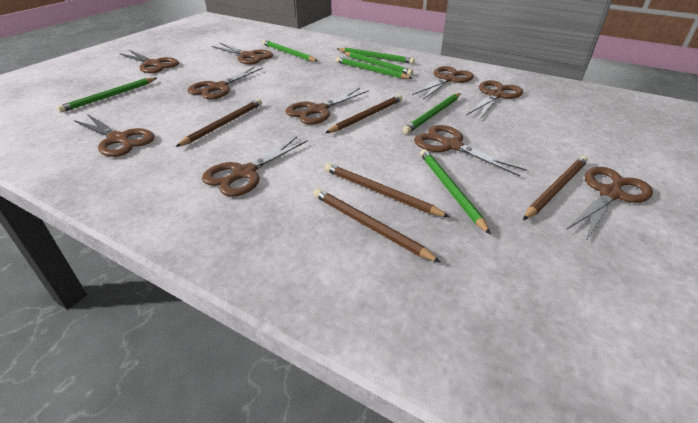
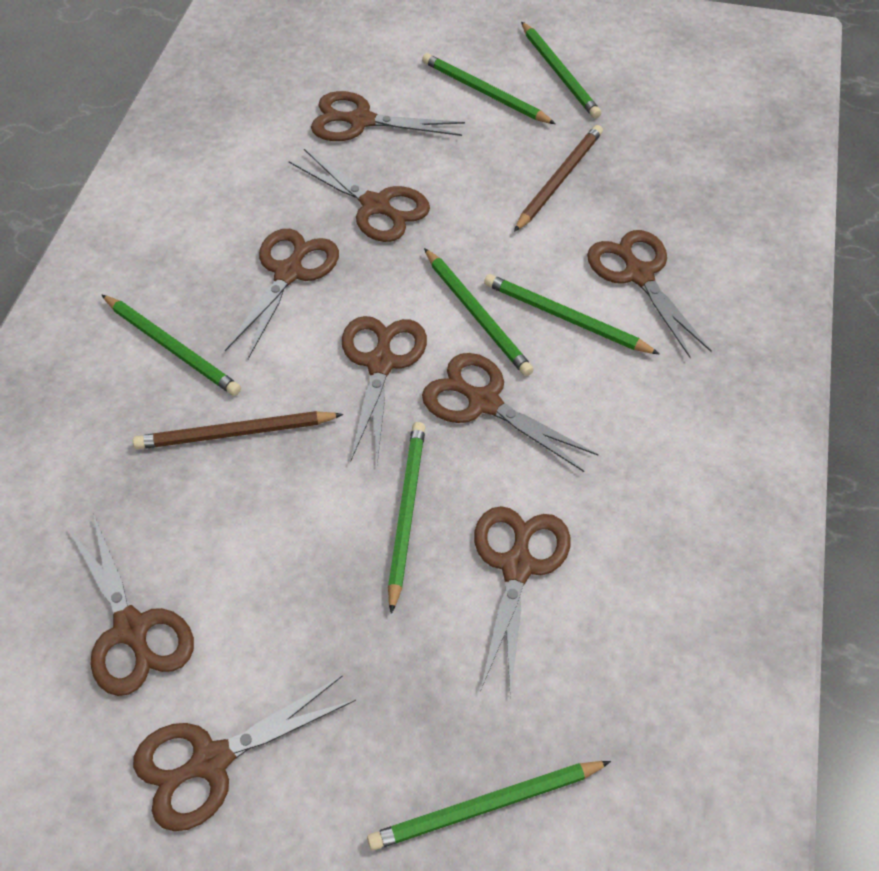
brown pencil: 5 -> 2
brown scissors: 10 -> 9

